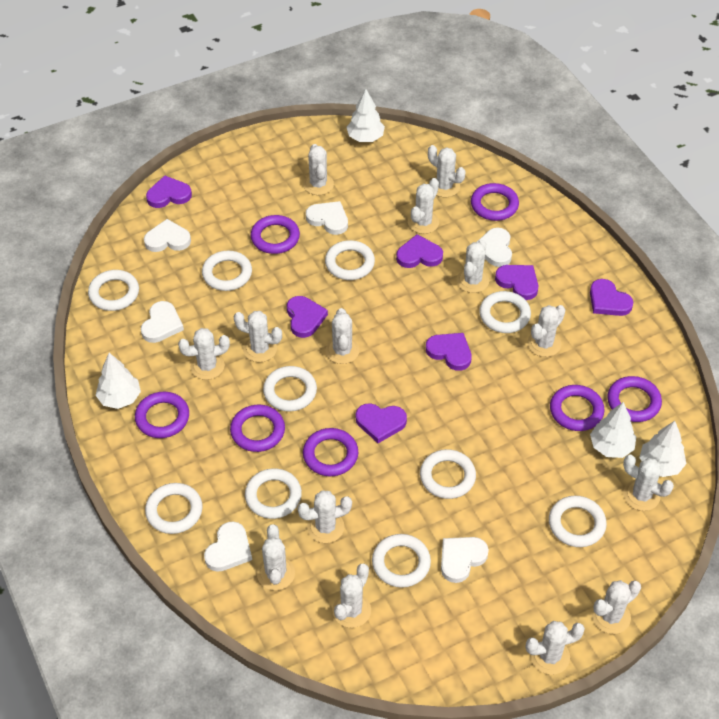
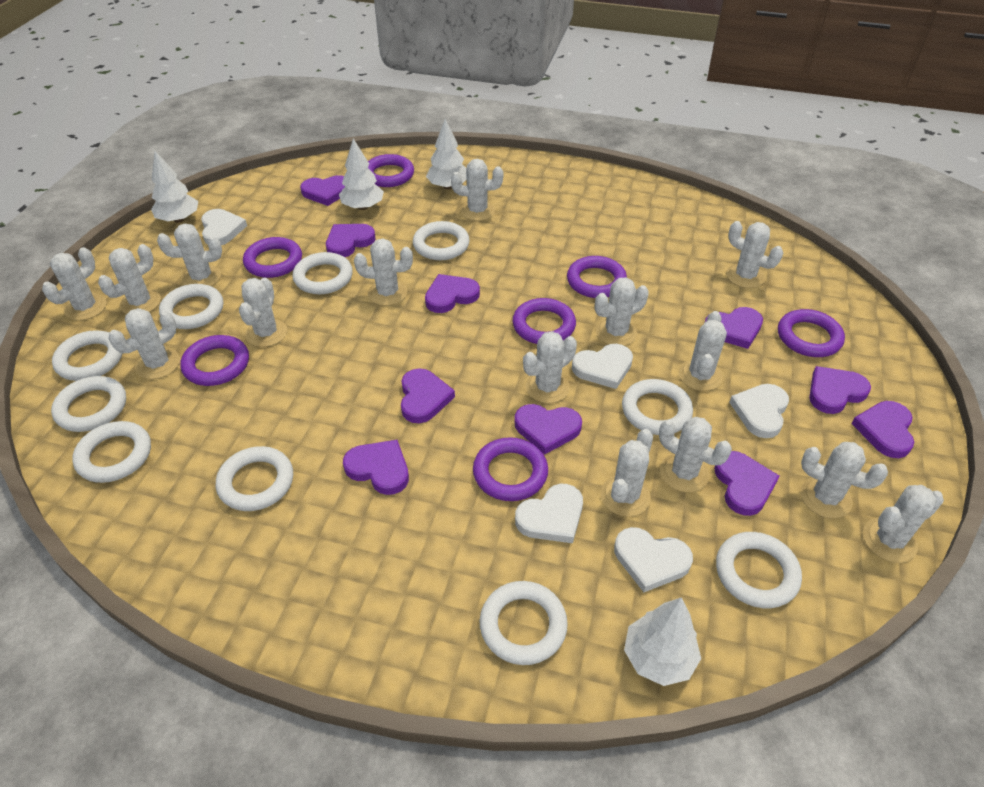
purple heart: 7 -> 10
white cactus: 14 -> 15
white heart: 6 -> 5

